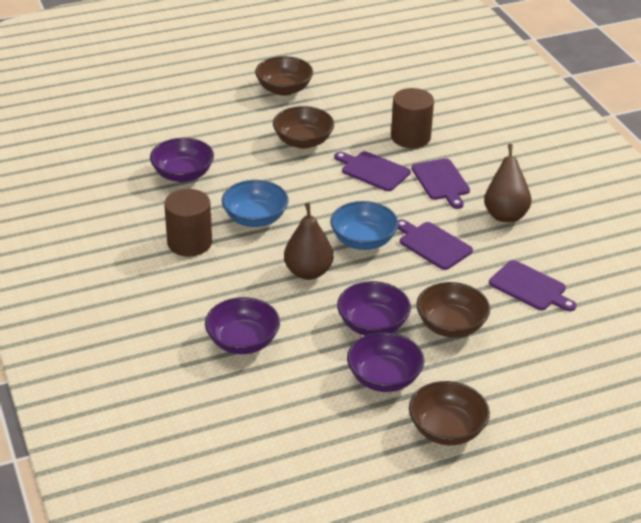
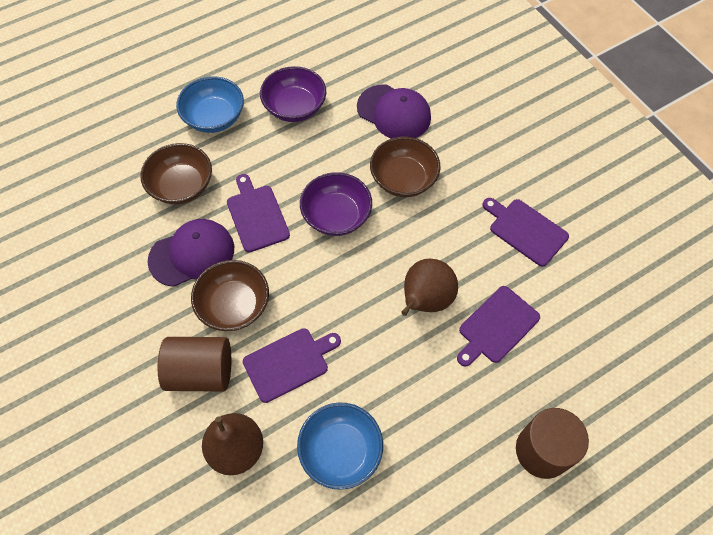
brown bowl: 4 -> 3
purple bowl: 4 -> 2
purple cap: 0 -> 2

